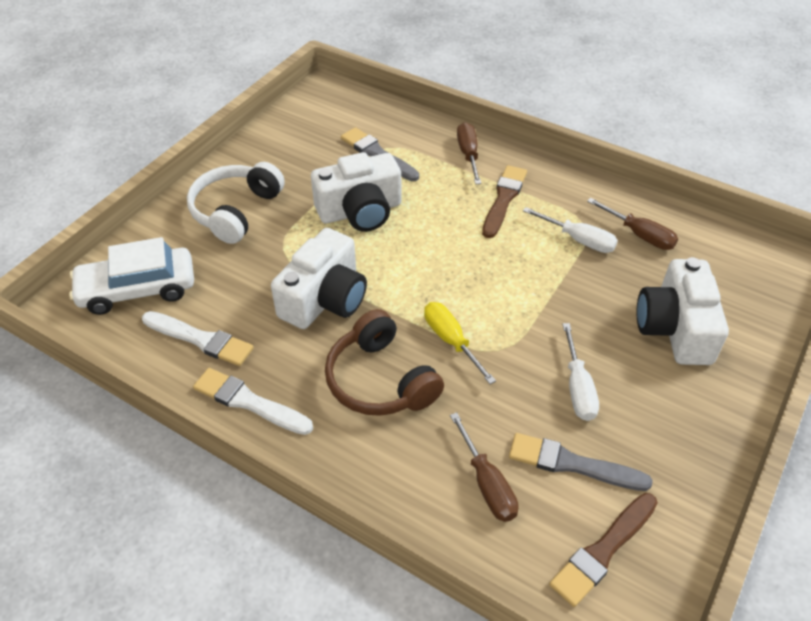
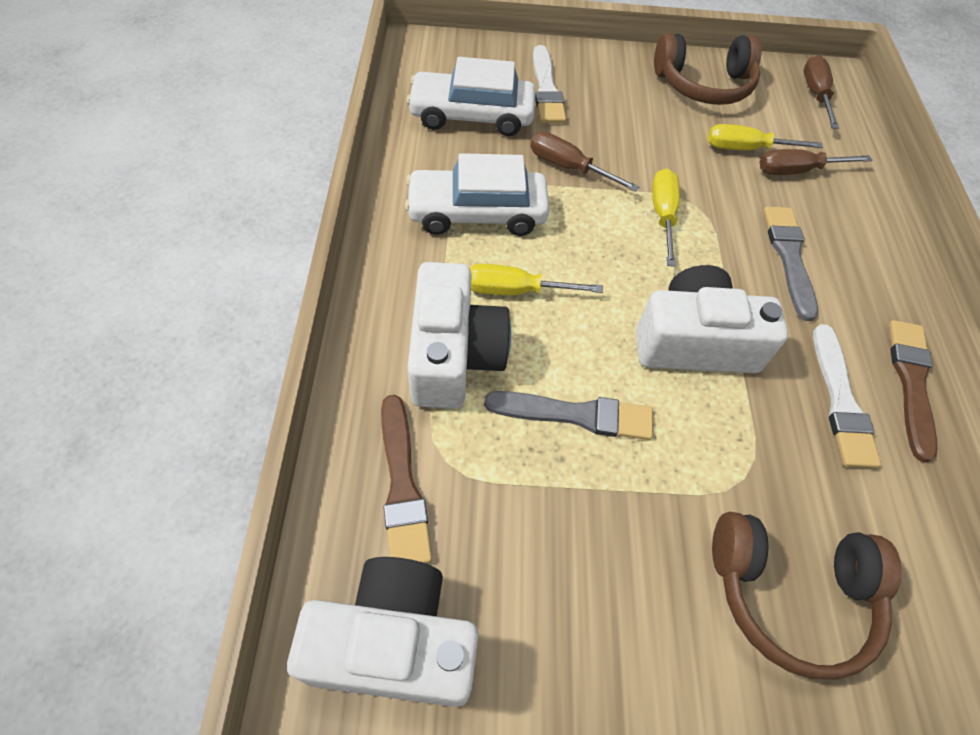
brown headphones: 1 -> 2
white car: 1 -> 2
white headphones: 1 -> 0
white screwdriver: 2 -> 0
yellow screwdriver: 1 -> 3

